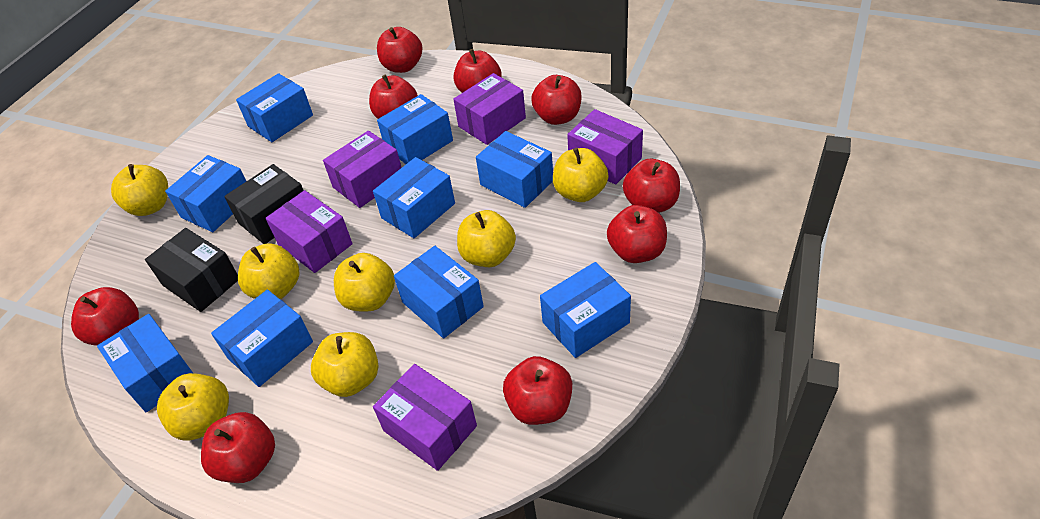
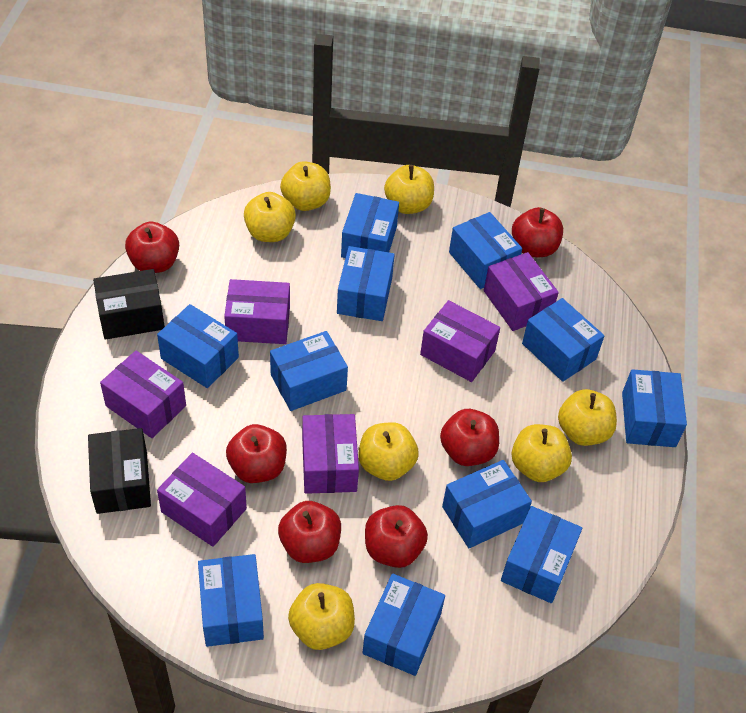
blue box: 9 -> 11
purple box: 5 -> 6
red apple: 9 -> 6

